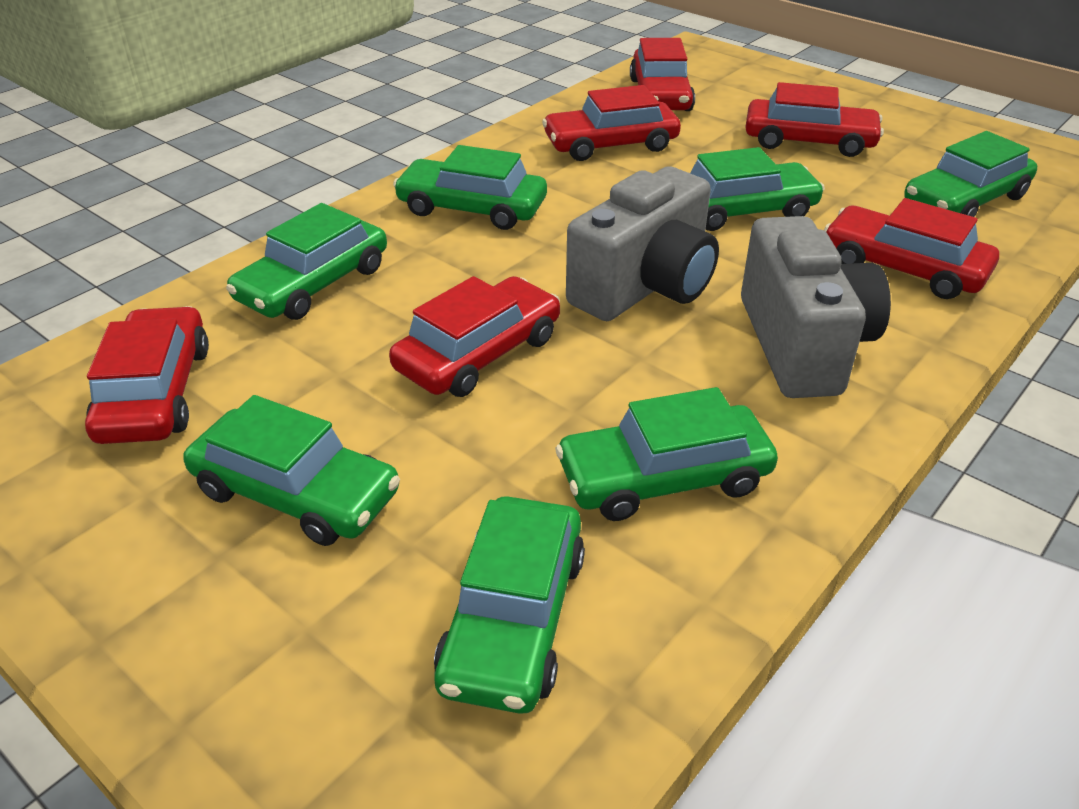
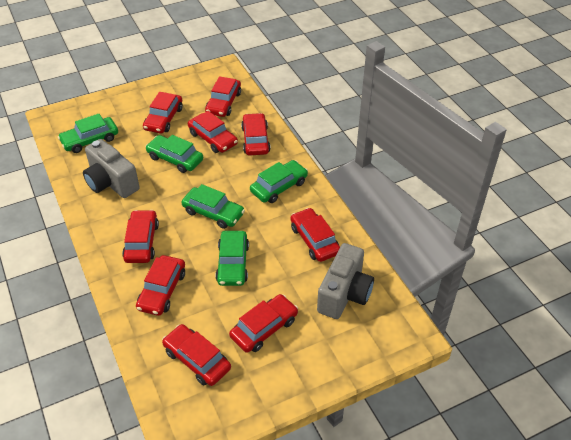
green car: 7 -> 5
red car: 6 -> 9

